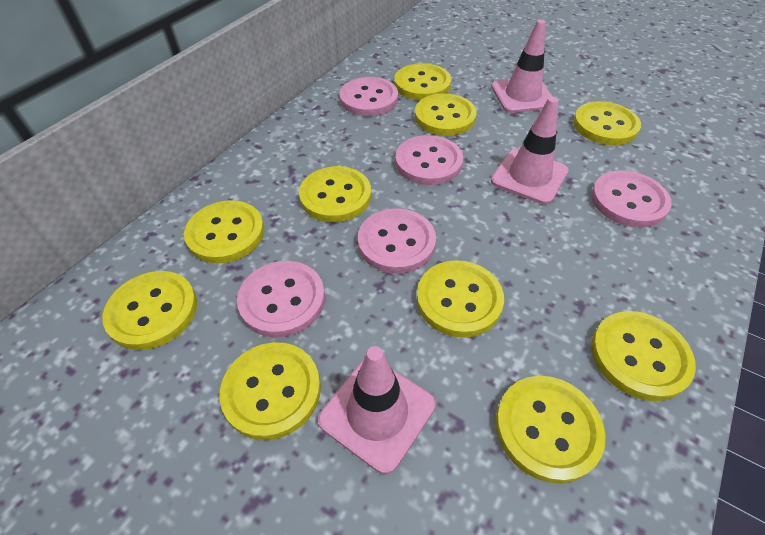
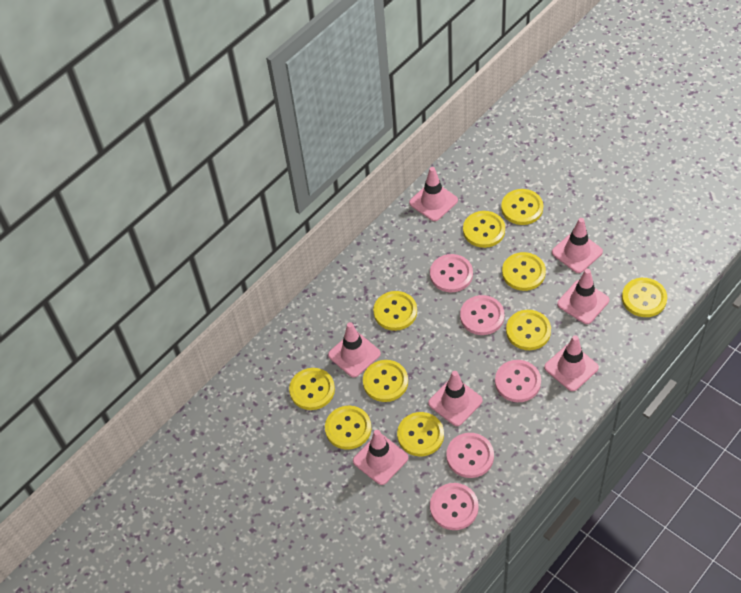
pink traffic cone: 3 -> 7

